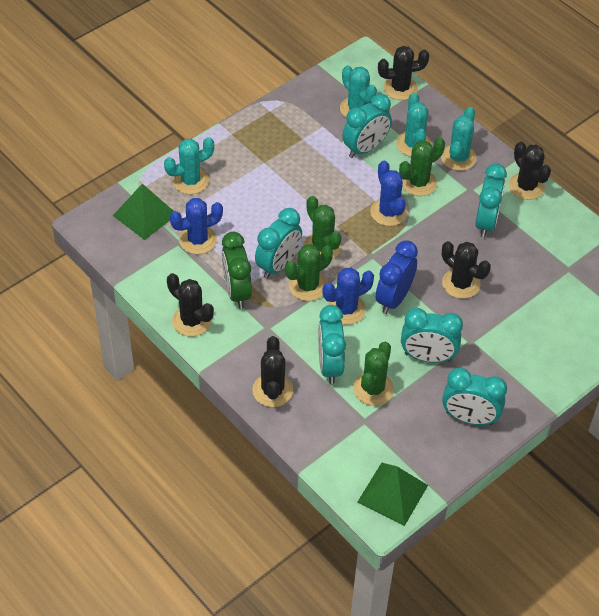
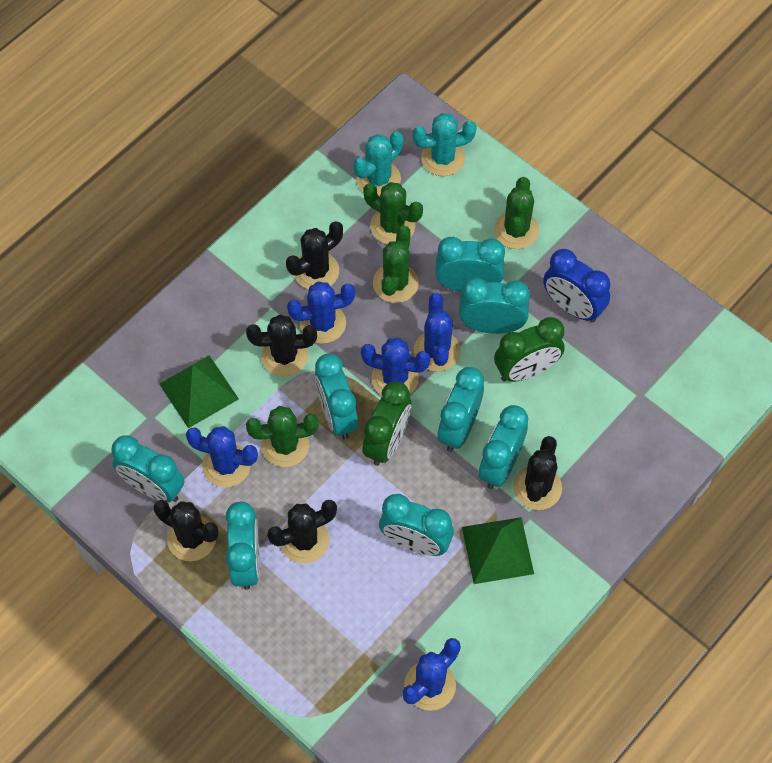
blue cactus: 3 -> 5
green clock: 1 -> 2
turquoise cactus: 4 -> 2
turquoise clock: 6 -> 8

